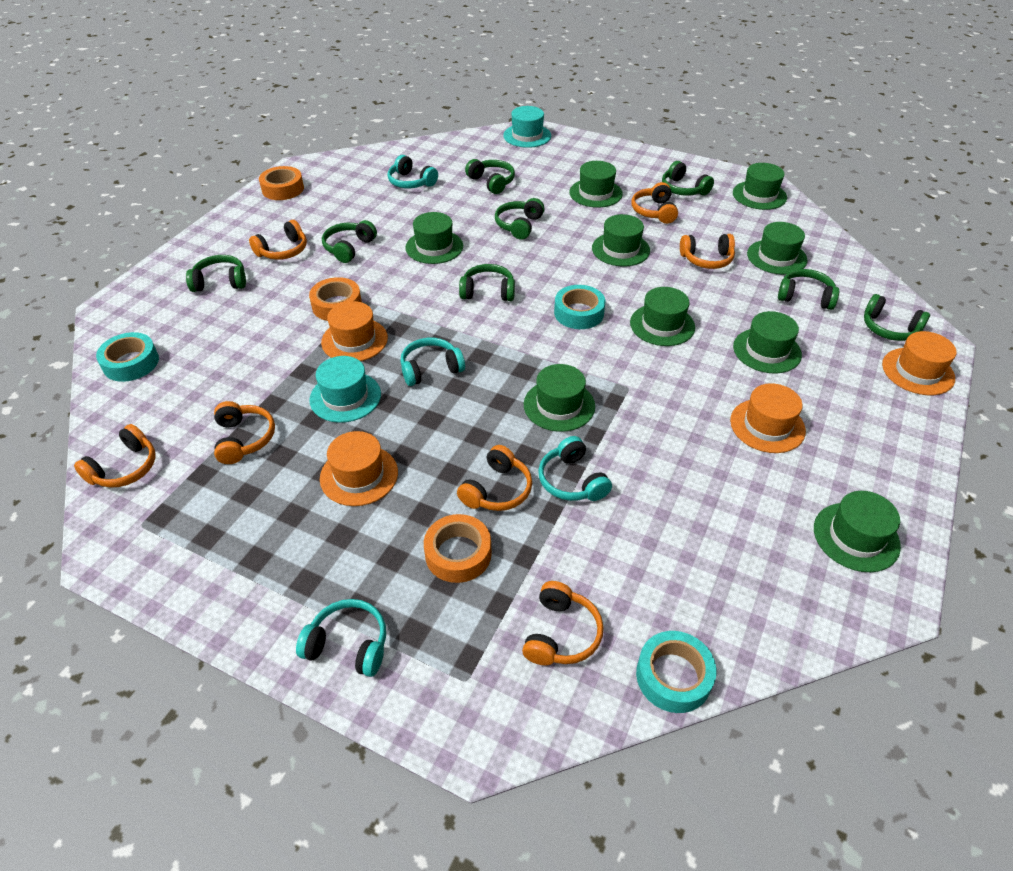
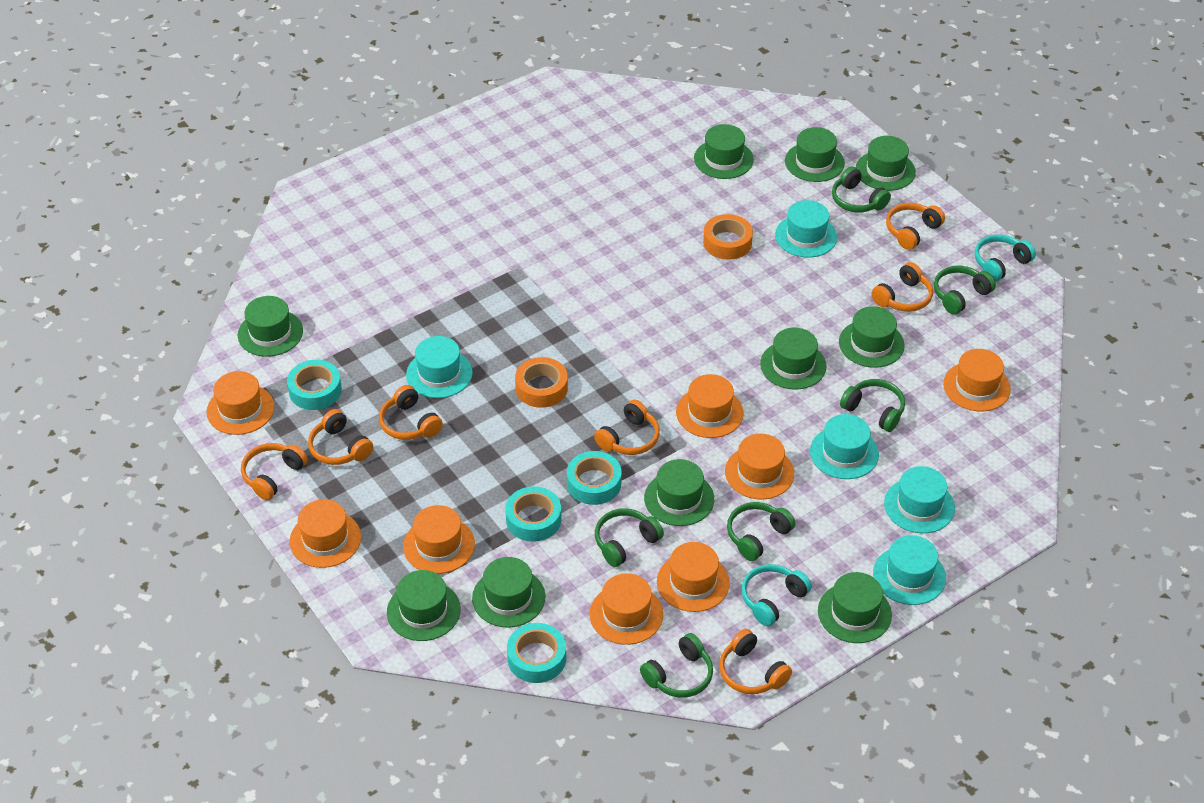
green hat: 9 -> 10
green headphones: 8 -> 6
orange hat: 4 -> 8
orange tape: 3 -> 2
turquoise hat: 2 -> 5
turquoise headphones: 4 -> 2
turquoise tape: 3 -> 4

